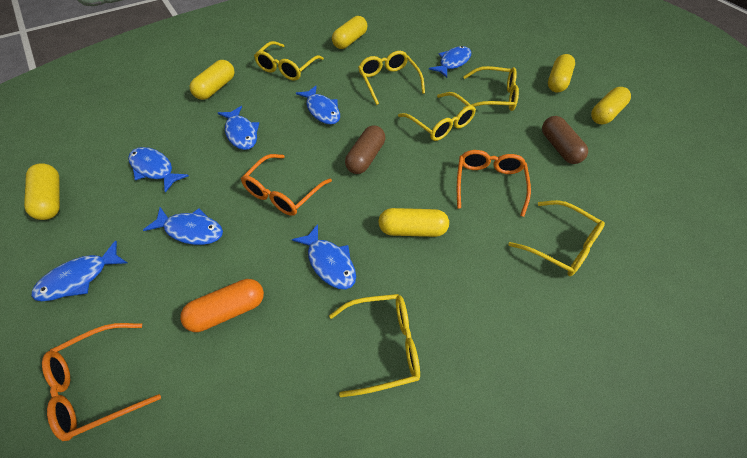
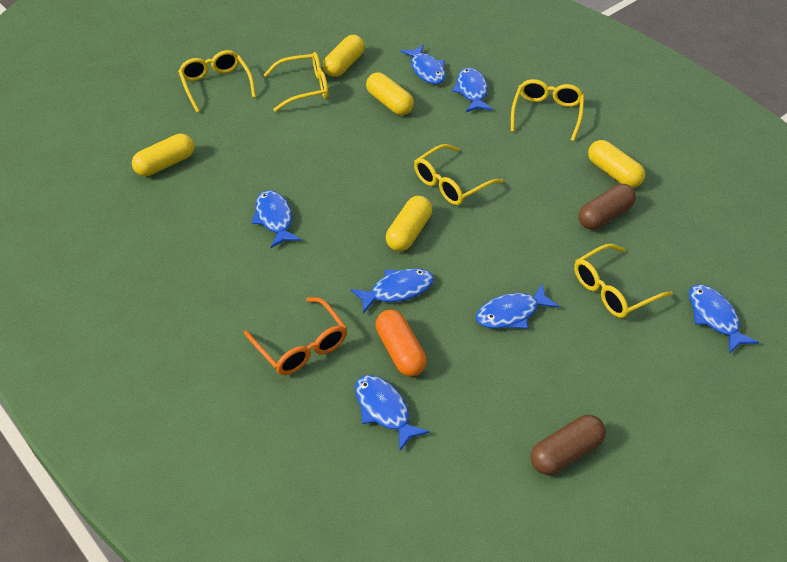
orange glasses: 3 -> 1
yellow capsule: 6 -> 5
yellow glasses: 6 -> 5

